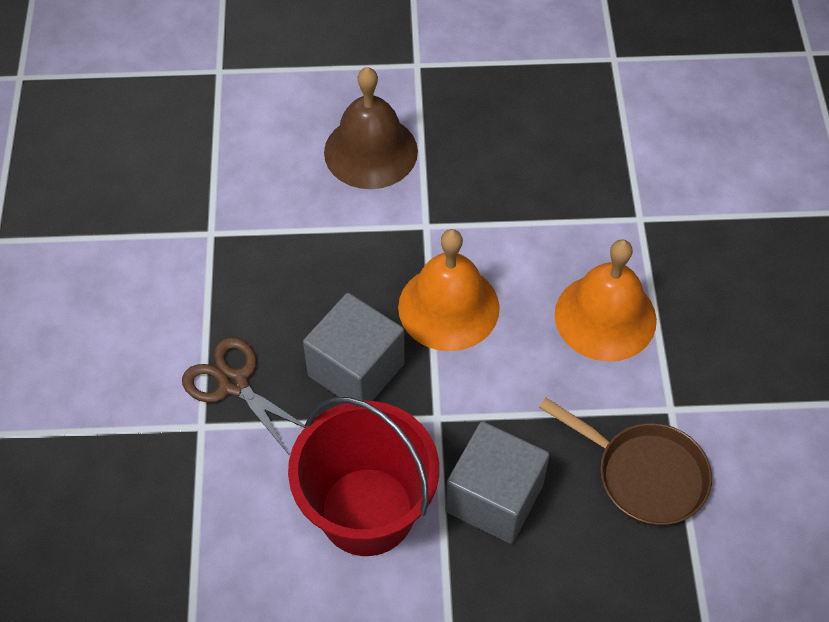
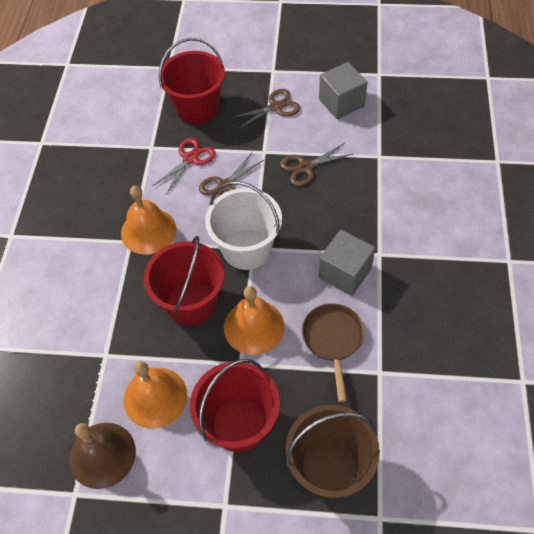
brown bucket: 0 -> 1
brown scissors: 1 -> 3
orange bell: 2 -> 3
red bucket: 1 -> 3
red scissors: 0 -> 1
white bucket: 0 -> 1

